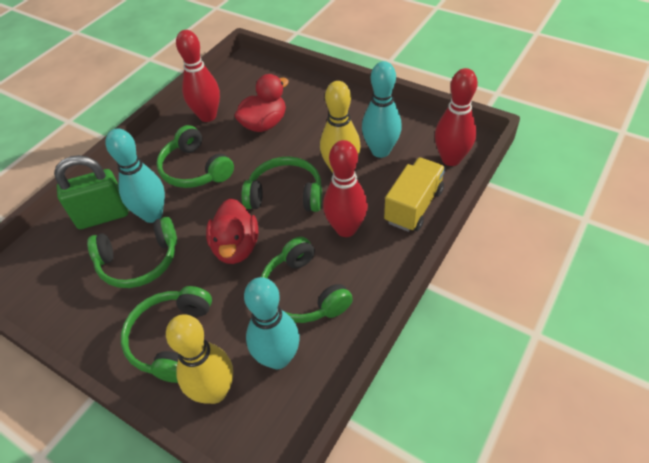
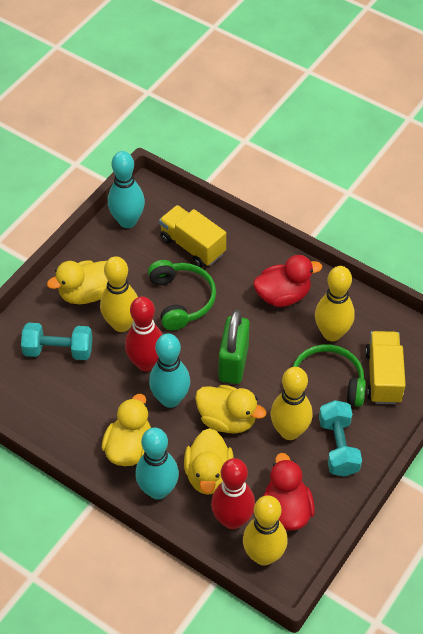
green headphones: 5 -> 2
red bowling pin: 3 -> 2
turquoise dumbbell: 0 -> 2
yellow bowling pin: 2 -> 4
yellow duck: 0 -> 4
yellow truck: 1 -> 2

